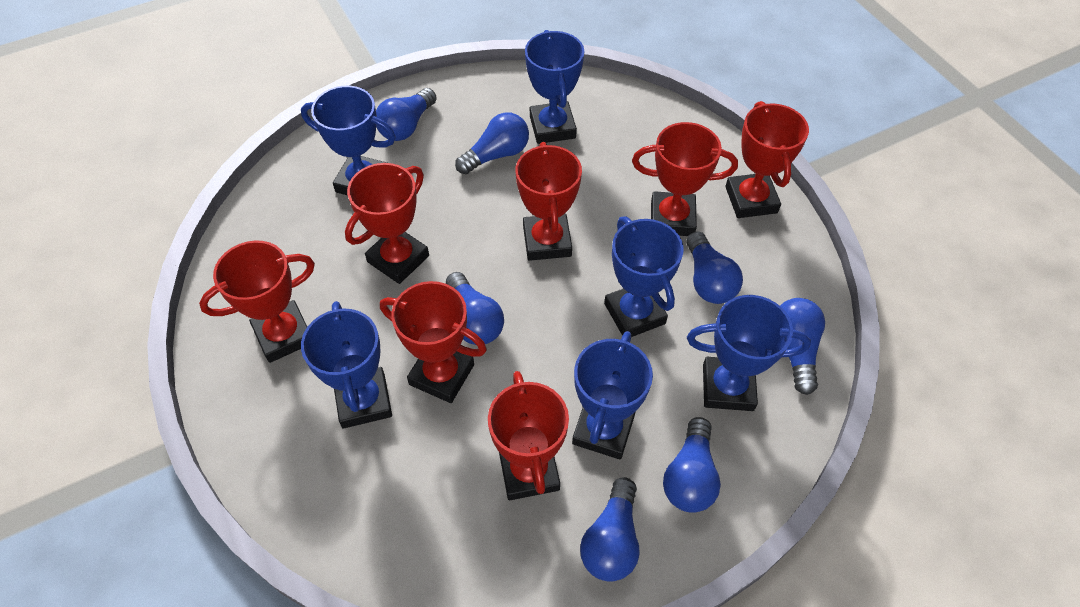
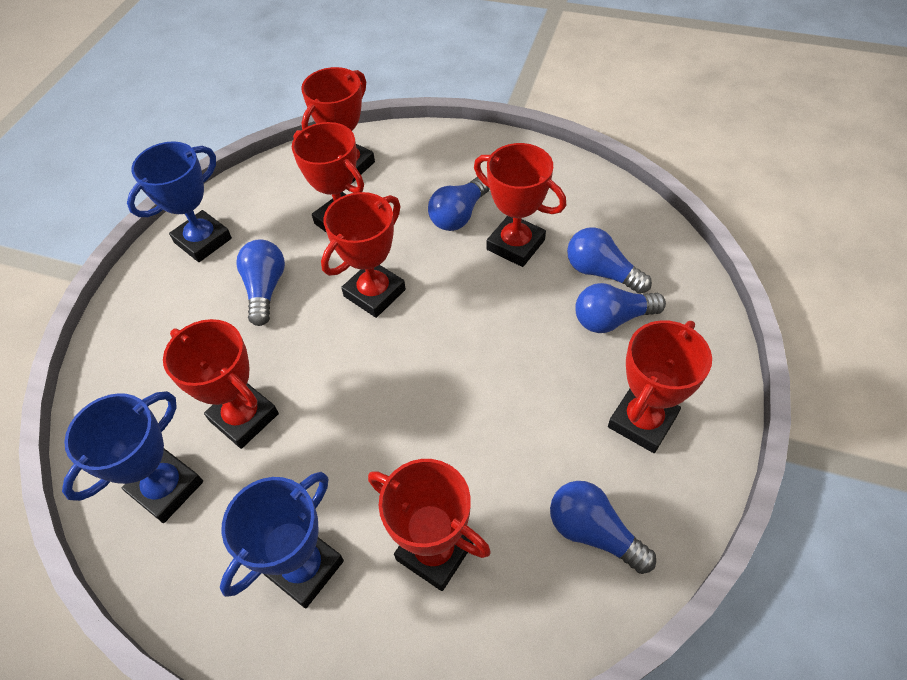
blue light bulb: 7 -> 5
blue trophy: 6 -> 3

